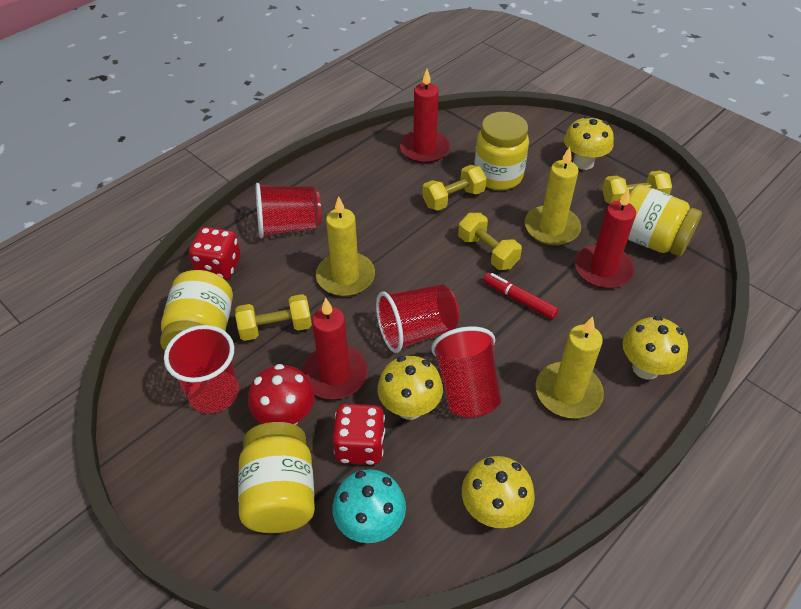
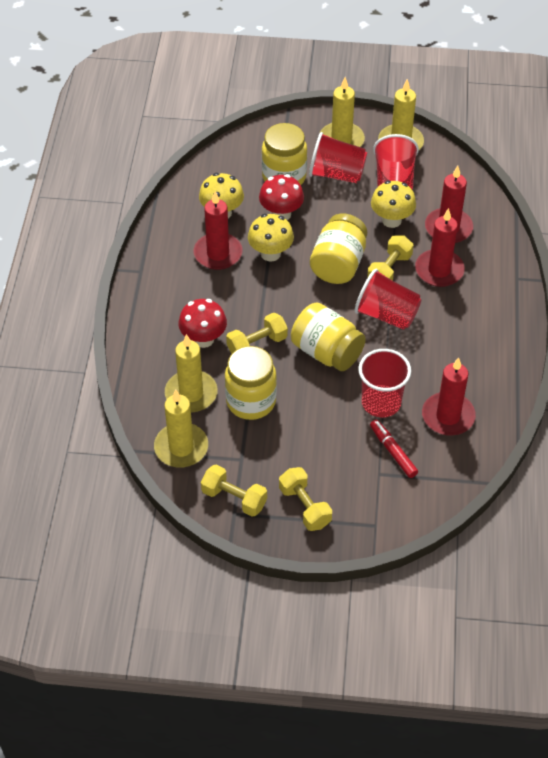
red candle: 3 -> 4
red dice: 2 -> 0
red mushroom: 1 -> 2
turquoise mushroom: 1 -> 0
yellow candle: 3 -> 4
yellow mushroom: 4 -> 3

